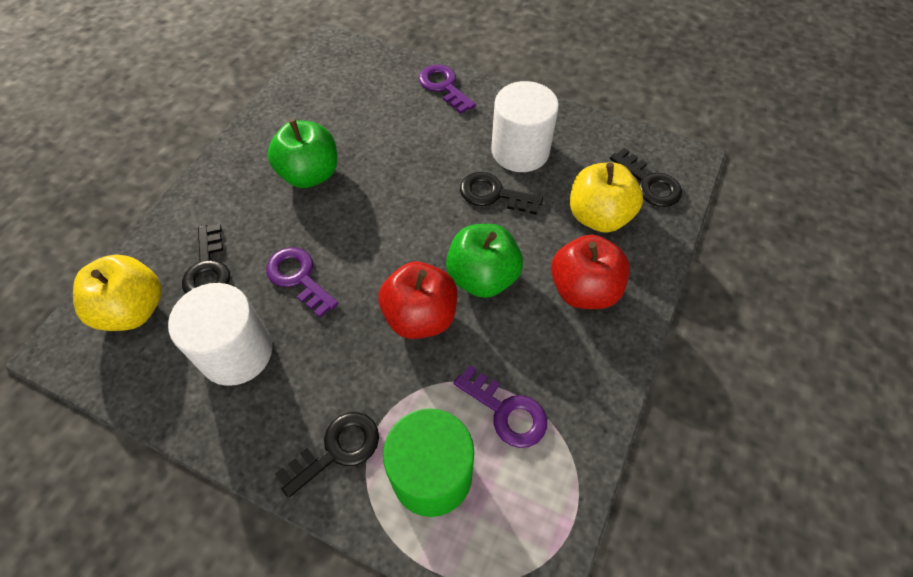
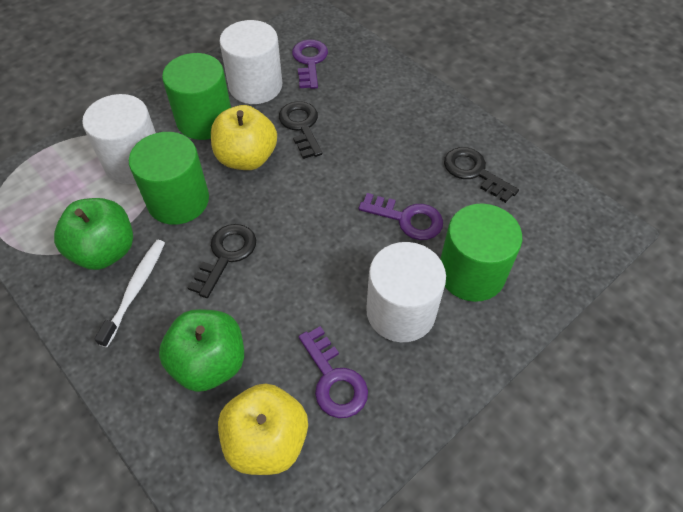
black key: 4 -> 3
green cylinder: 1 -> 3
red apple: 2 -> 0
white cylinder: 2 -> 3
white toothbrush: 0 -> 1

